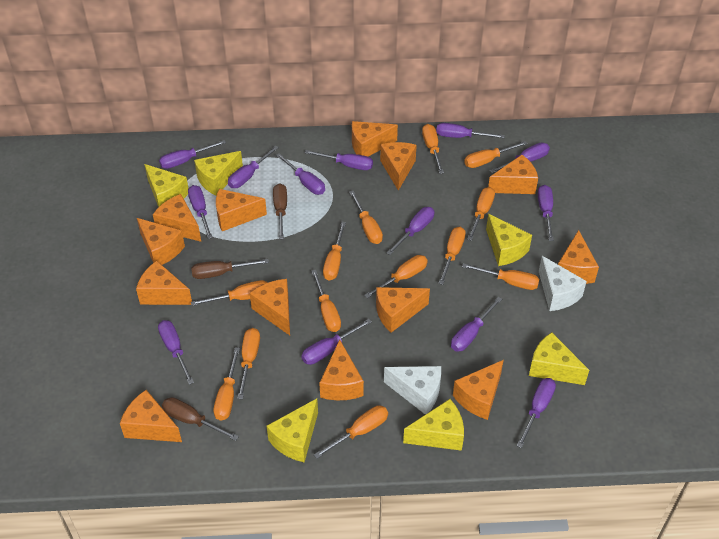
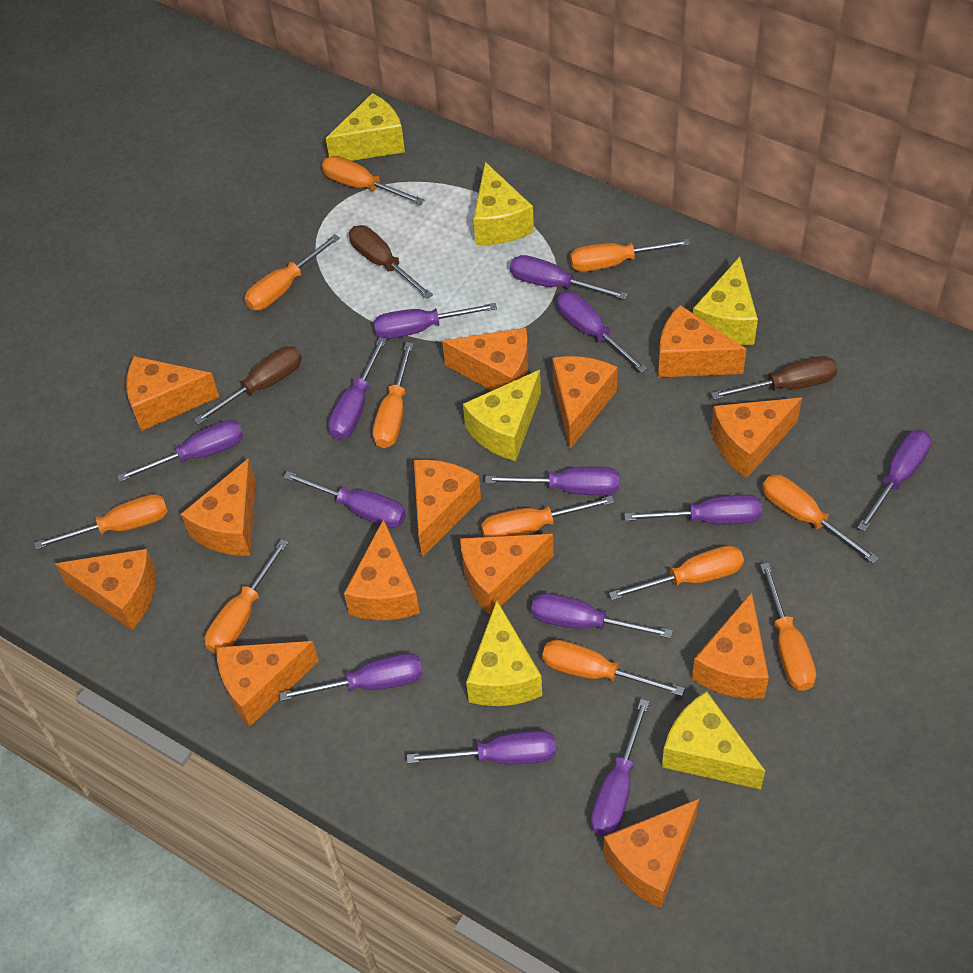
orange screwdriver: 13 -> 11
white cheese: 2 -> 0

